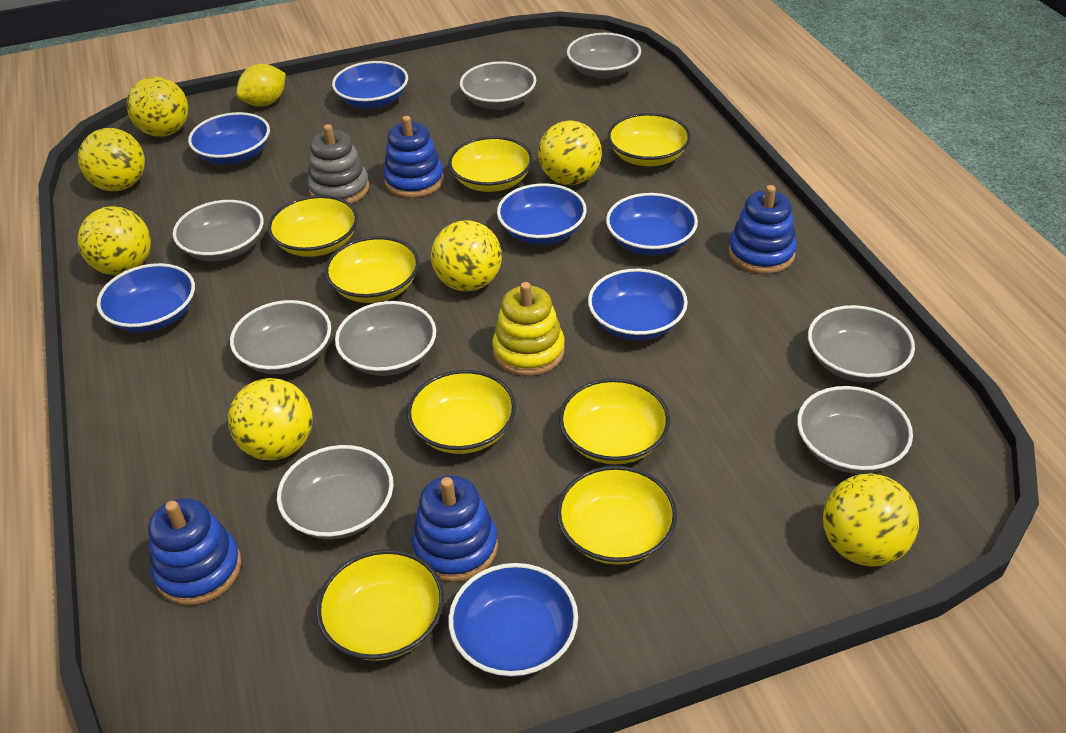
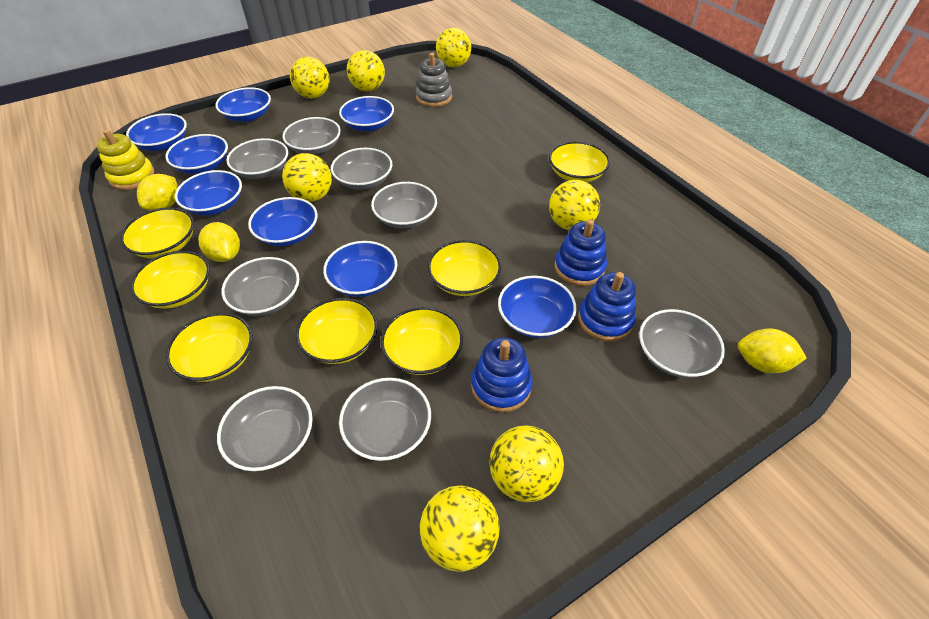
blue bowl: 7 -> 8
blue stacking toy: 4 -> 3
yellow bowl: 8 -> 7
yellow lemon: 1 -> 3

